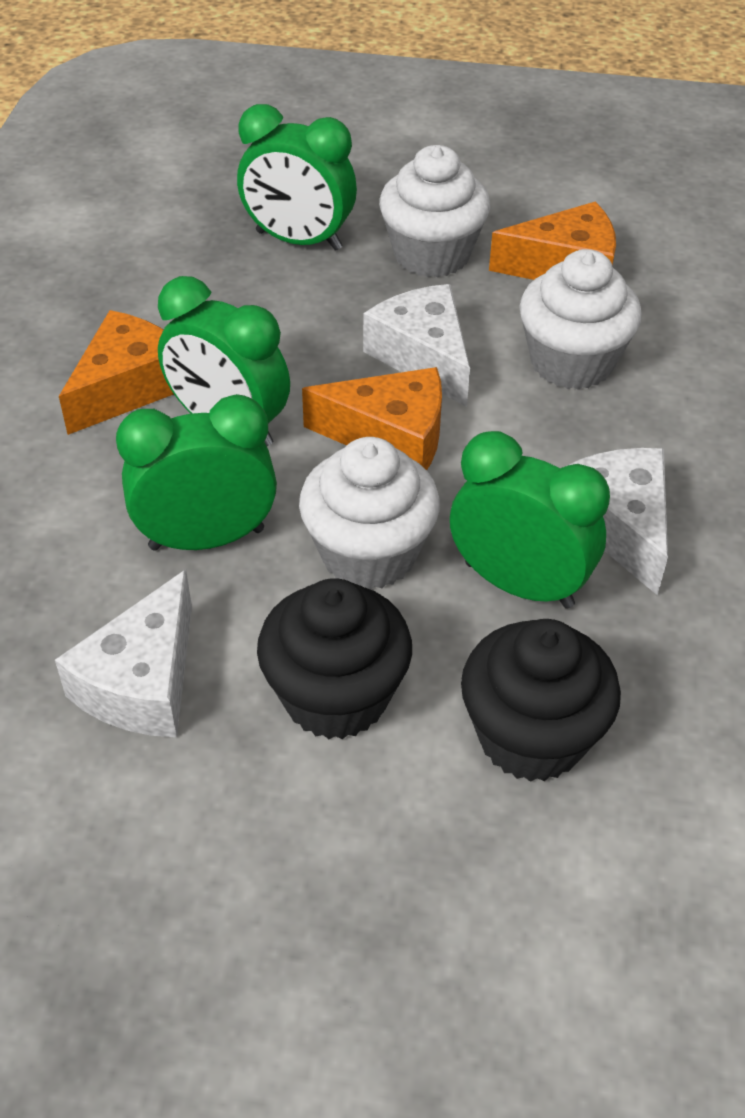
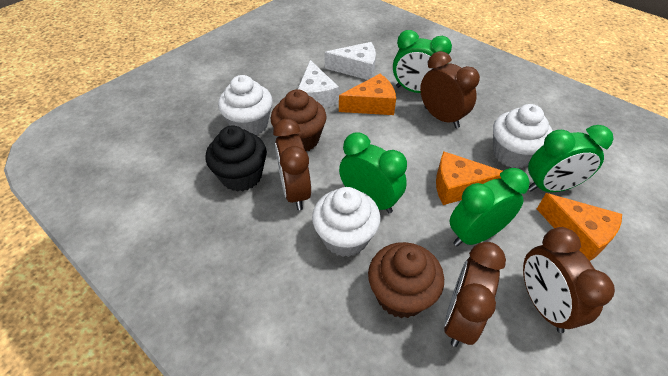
black cupcake: 2 -> 1
brown clock: 0 -> 4
brown cupcake: 0 -> 2
white cheese: 3 -> 2

